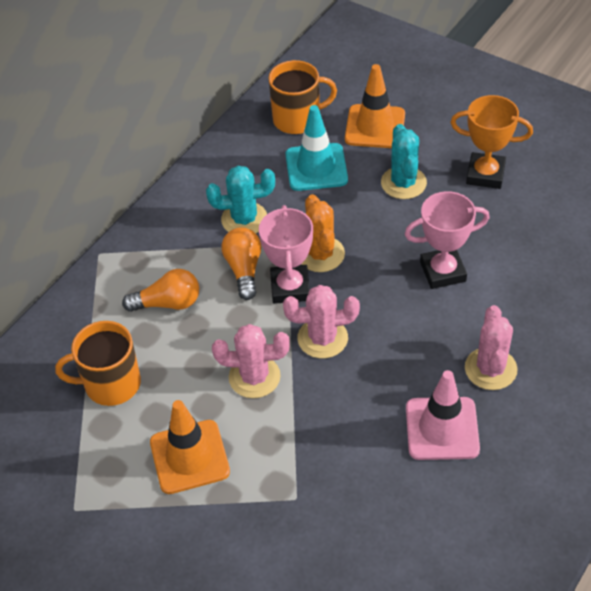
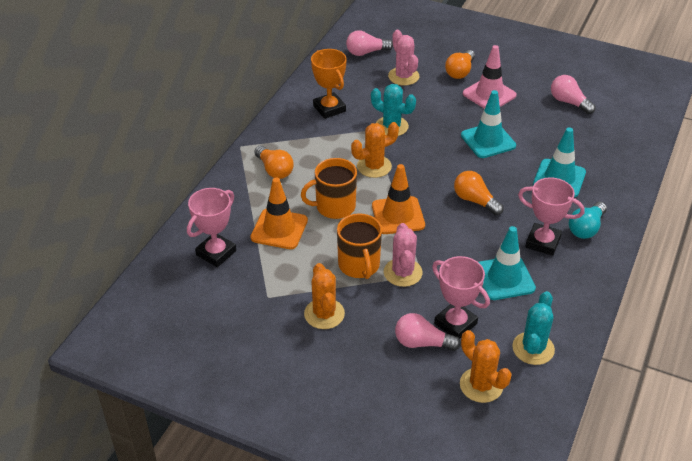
orange cactus: 1 -> 3
orange light bulb: 2 -> 3
pink cactus: 3 -> 2
pink light bulb: 0 -> 3
pink trophy: 2 -> 3
turquoise light bulb: 0 -> 1
turquoise traffic cone: 1 -> 3

